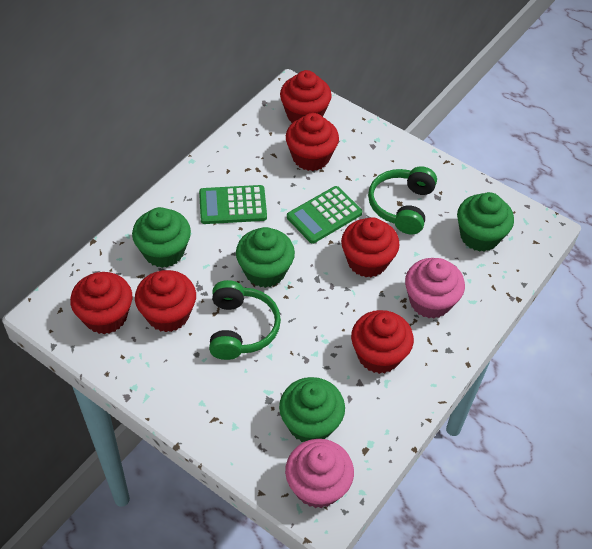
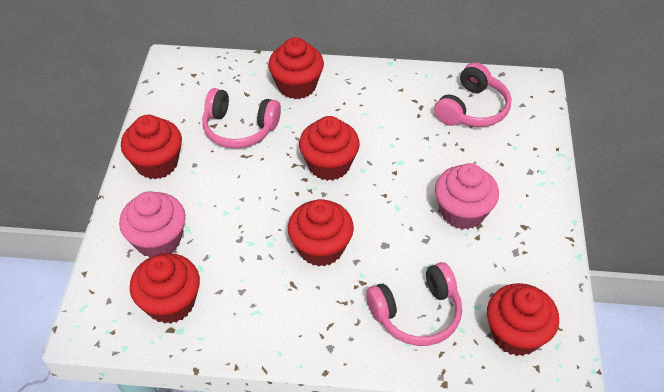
green calculator: 2 -> 0
green cupcake: 4 -> 0
green headphones: 2 -> 0
pink headphones: 0 -> 3

